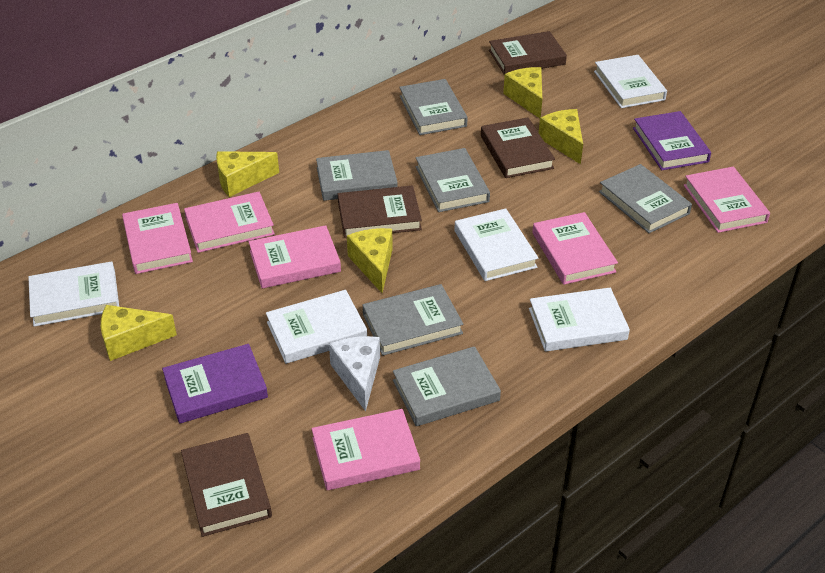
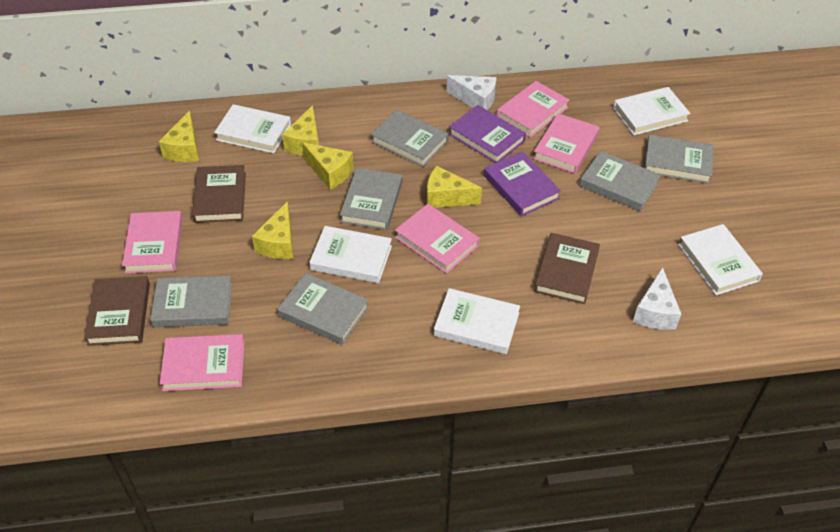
brown book: 4 -> 3
pink book: 6 -> 5
white cheese: 1 -> 2

